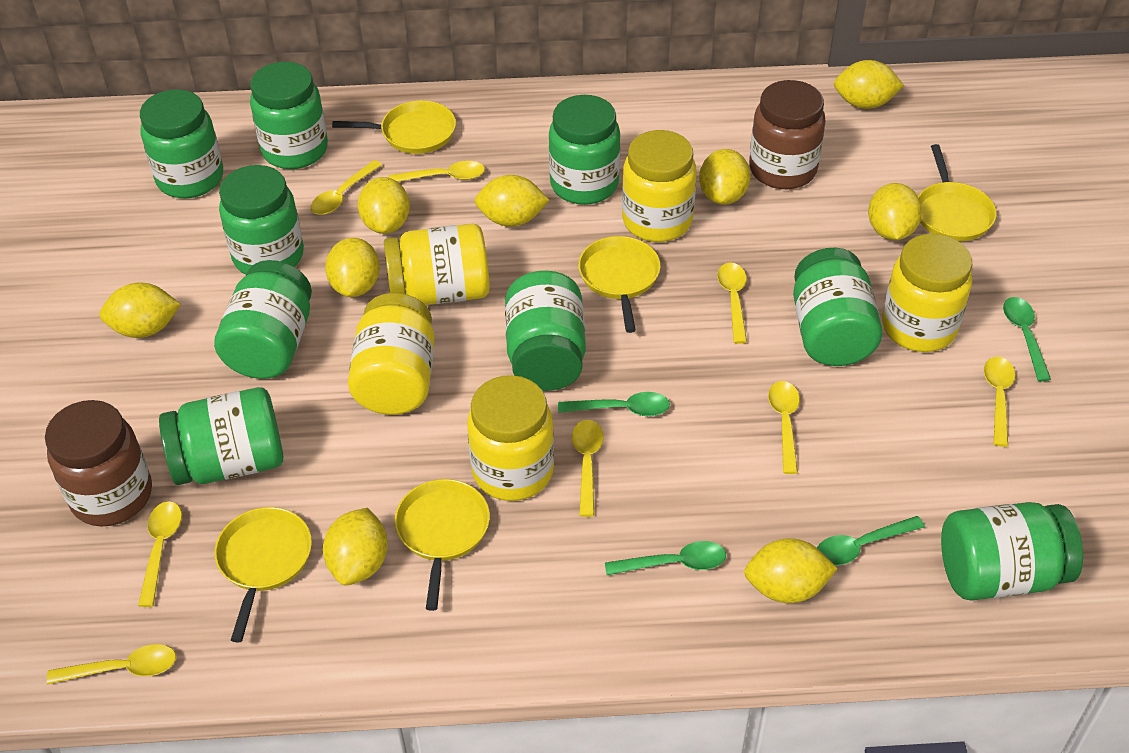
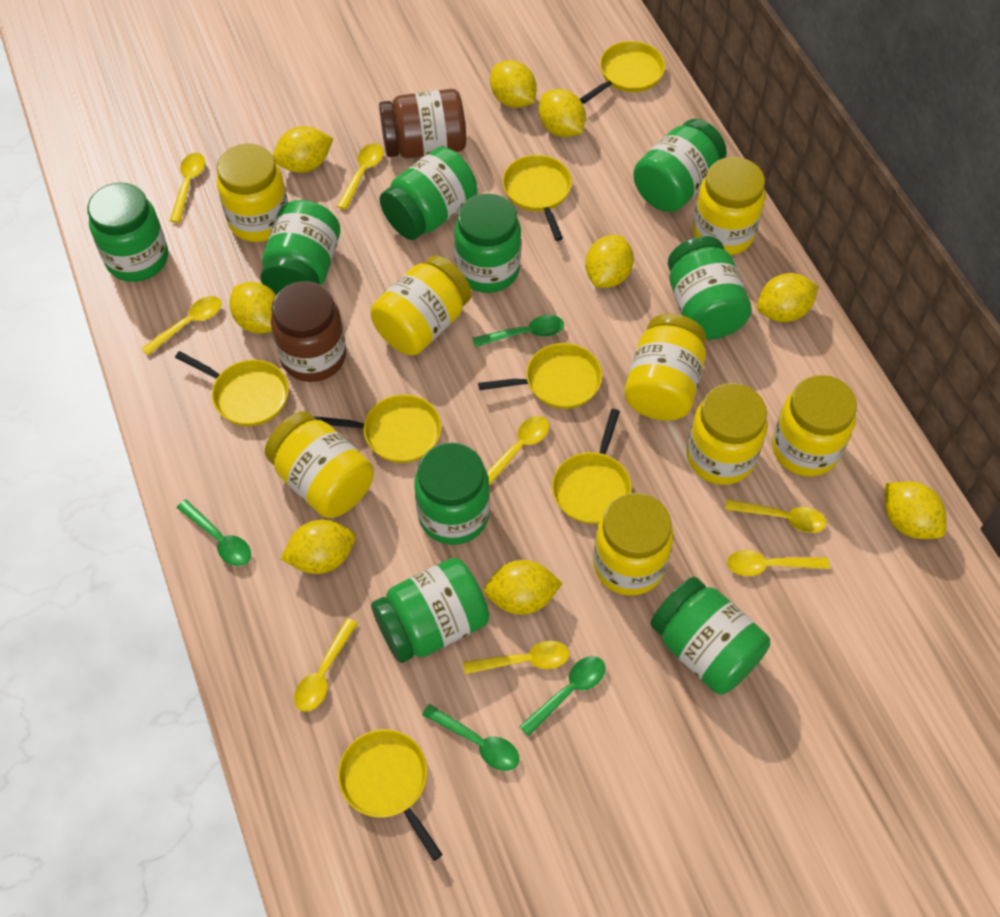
yellow jar: 5 -> 8
yellow pan: 5 -> 7

